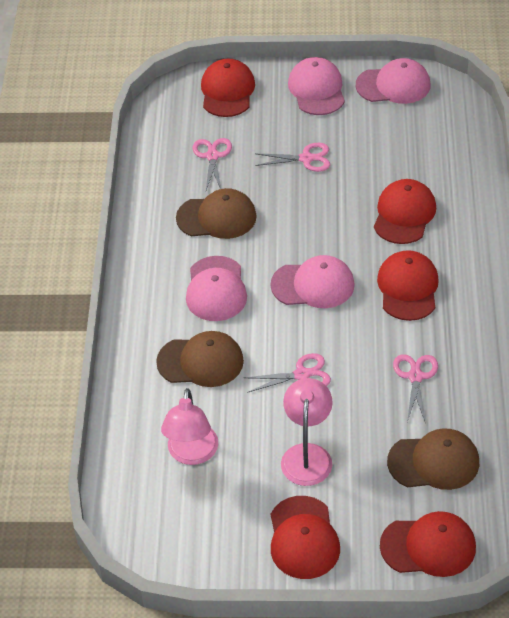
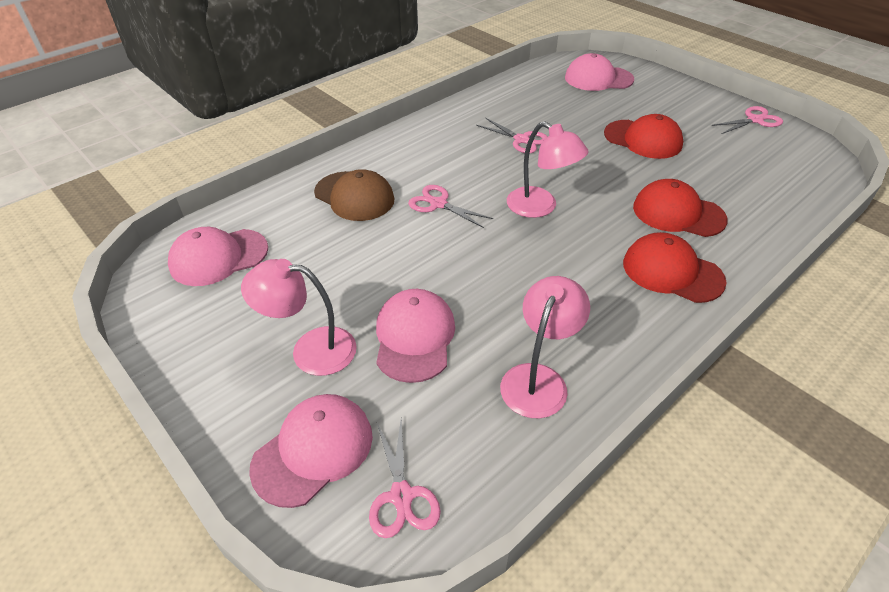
brown cap: 3 -> 1
pink lamp: 2 -> 3
red cap: 5 -> 3

